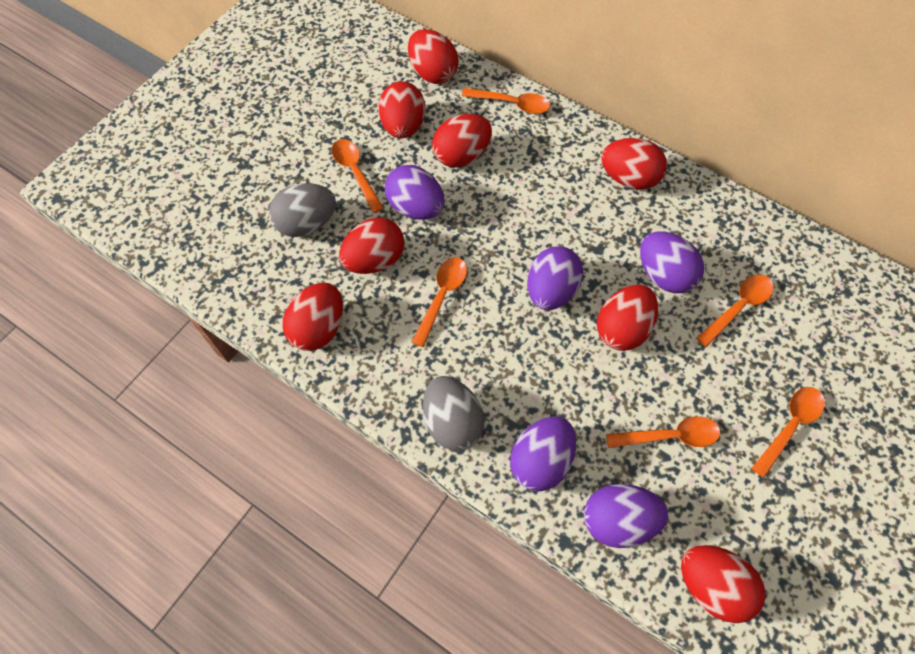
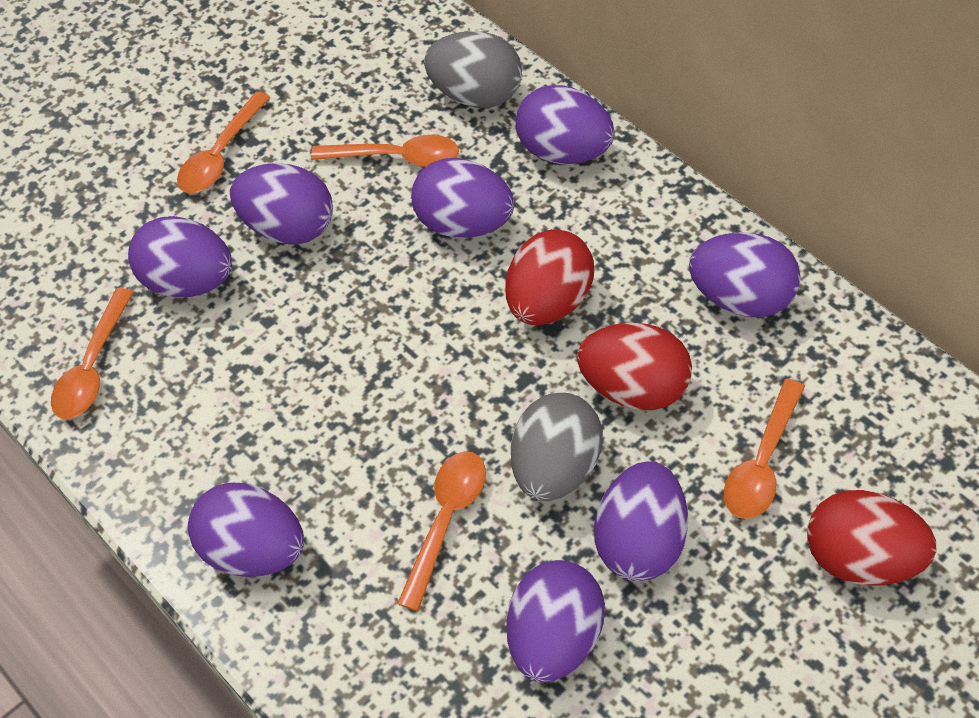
orange spoon: 6 -> 5
purple egg: 5 -> 8
red egg: 8 -> 3

